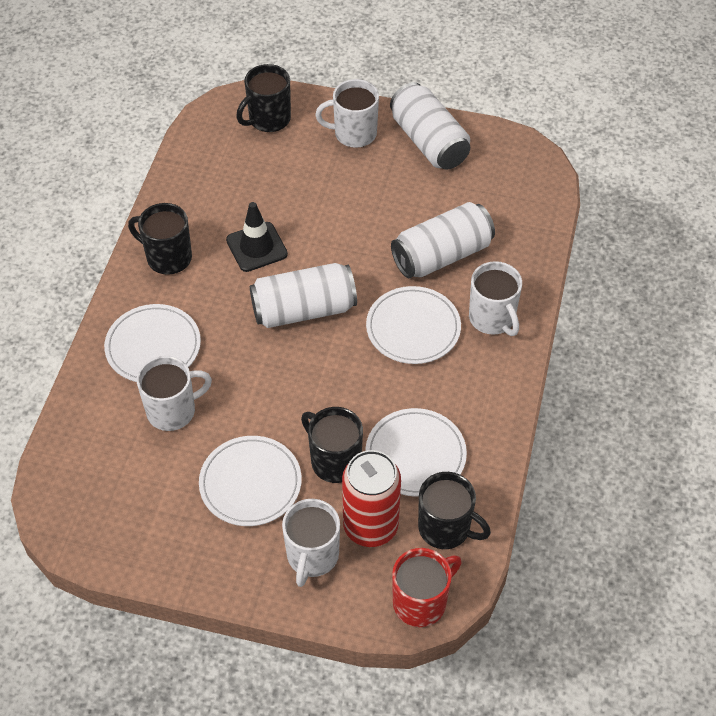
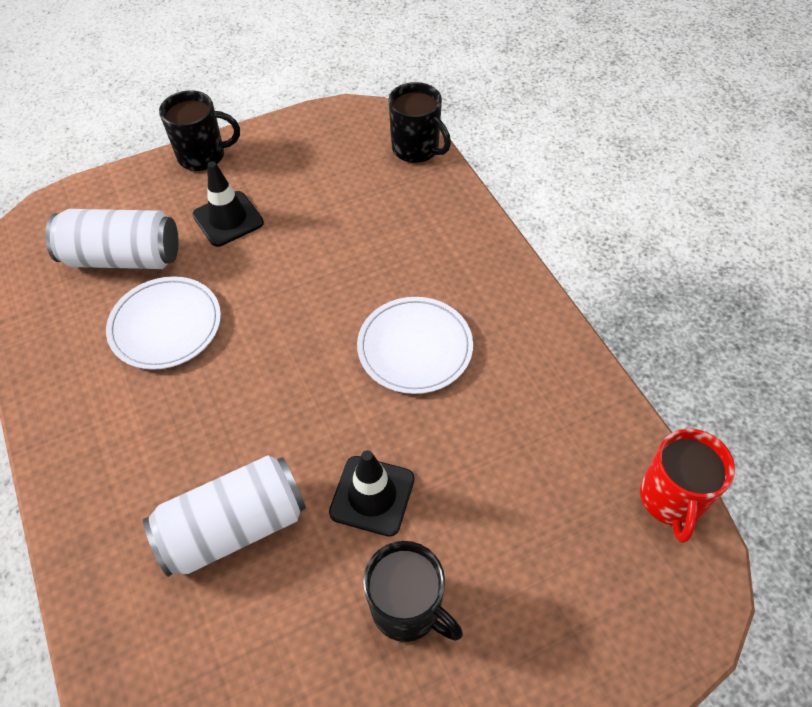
black mug: 4 -> 3
black traffic cone: 1 -> 2
red can: 1 -> 0
white can: 3 -> 2
white mug: 4 -> 0
white plate: 4 -> 2

